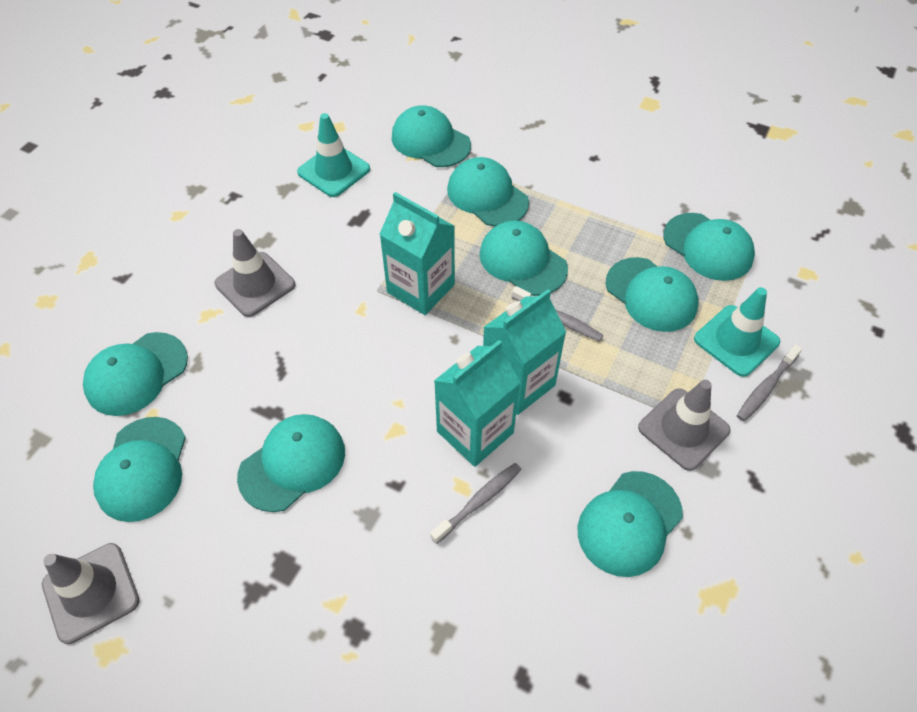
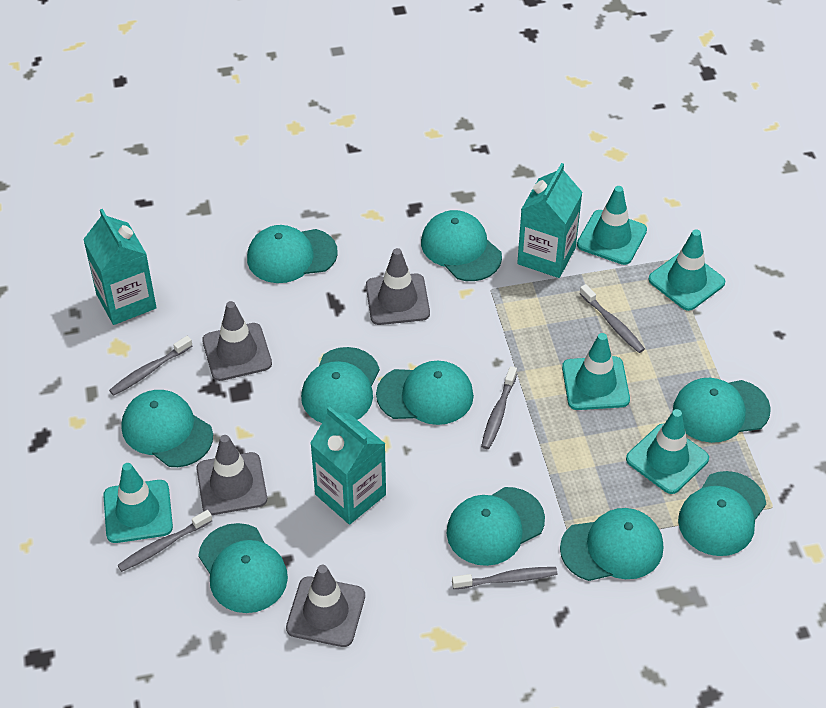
grey toothbrush: 3 -> 5
grey traffic cone: 3 -> 4
turquoise cap: 9 -> 10
turquoise traffic cone: 2 -> 5

